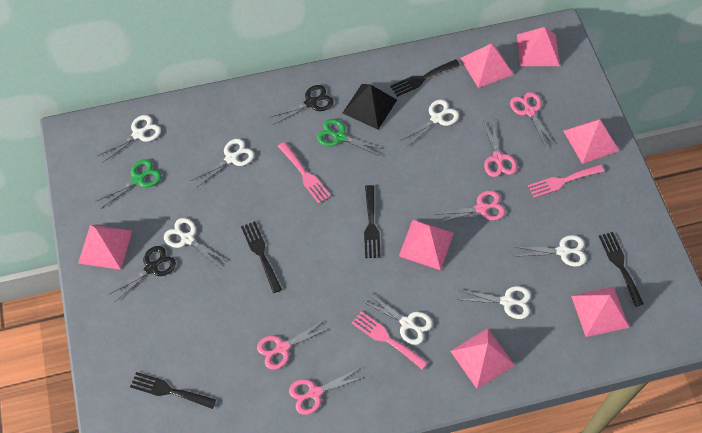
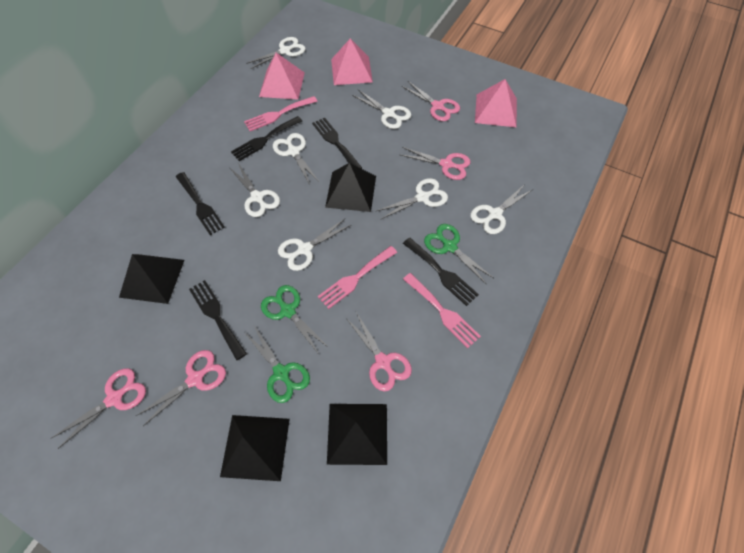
black pyramid: 1 -> 4
black scissors: 2 -> 0
green scissors: 2 -> 3
pink pyramid: 7 -> 3

